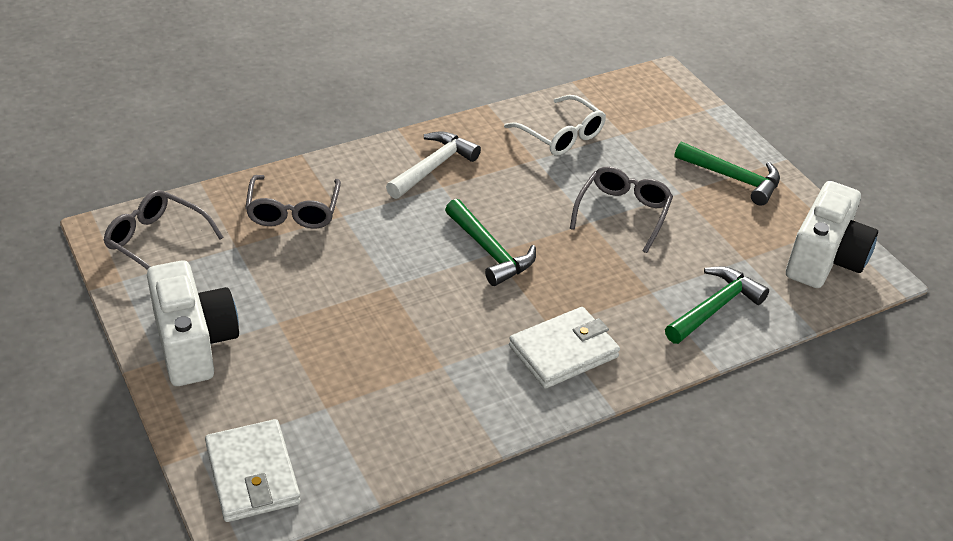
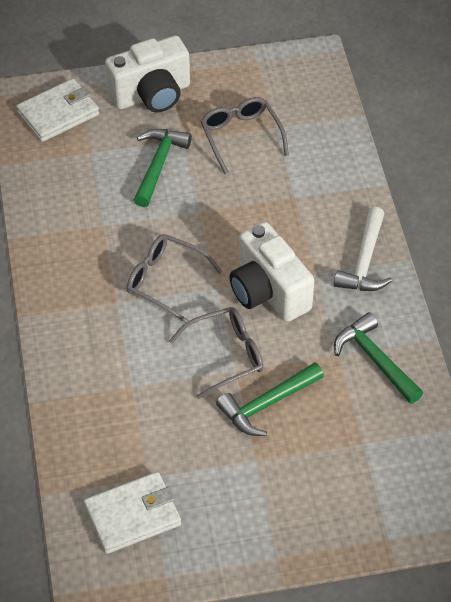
white glasses: 1 -> 0

